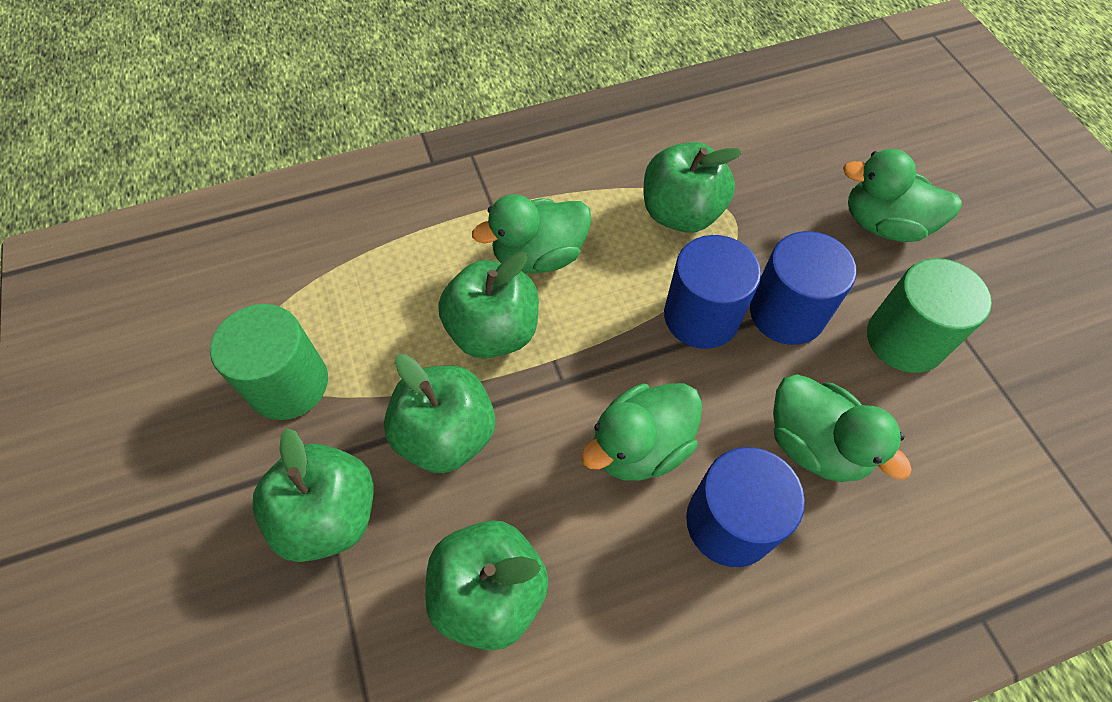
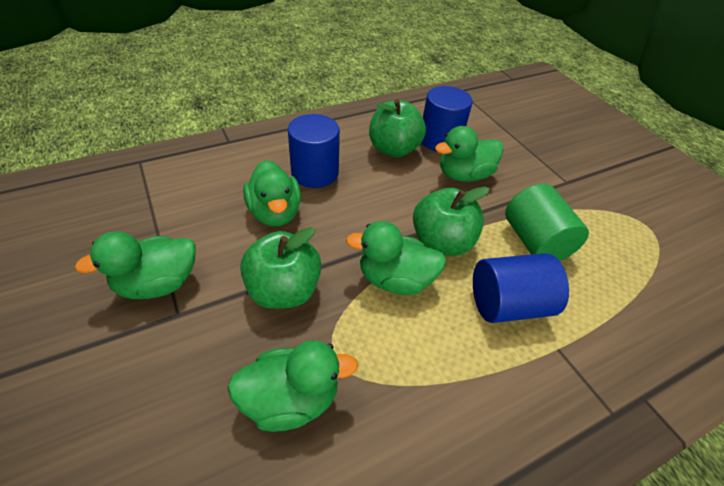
green apple: 5 -> 3
green cylinder: 2 -> 1
green duck: 4 -> 5

